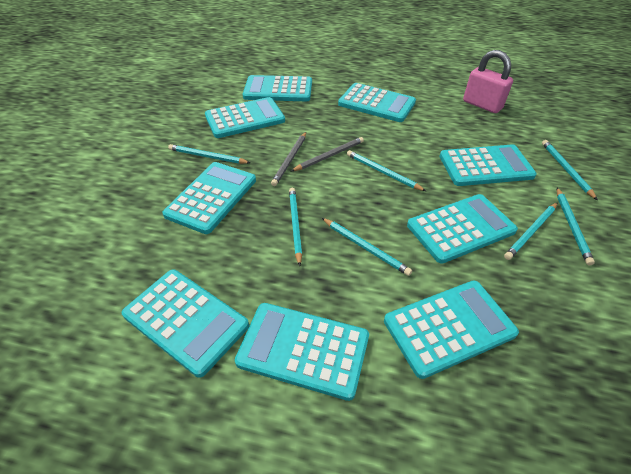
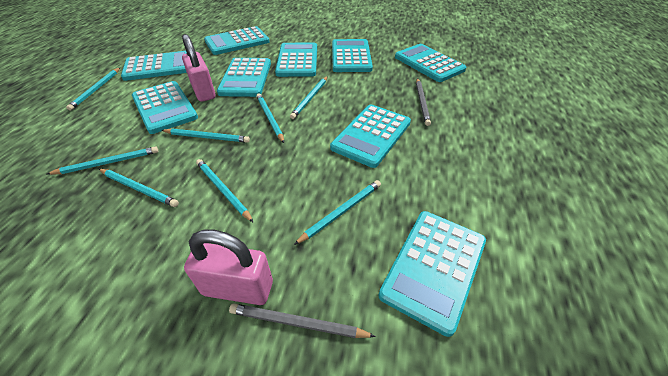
pink padlock: 1 -> 2
turquoise pencil: 7 -> 8

